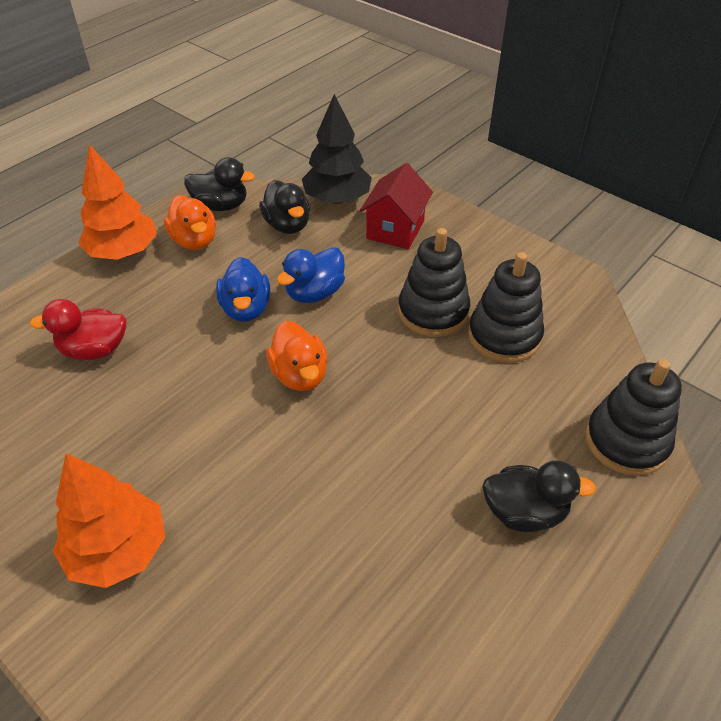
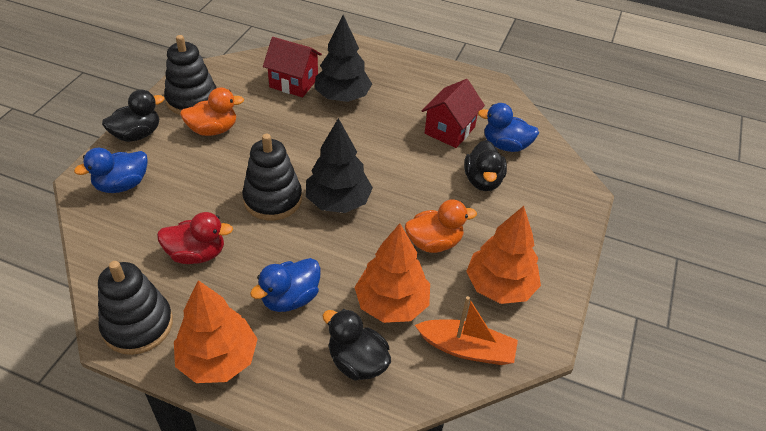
black tree: 1 -> 2
blue duck: 2 -> 3
orange boat: 0 -> 1
orange tree: 2 -> 3
red house: 1 -> 2

